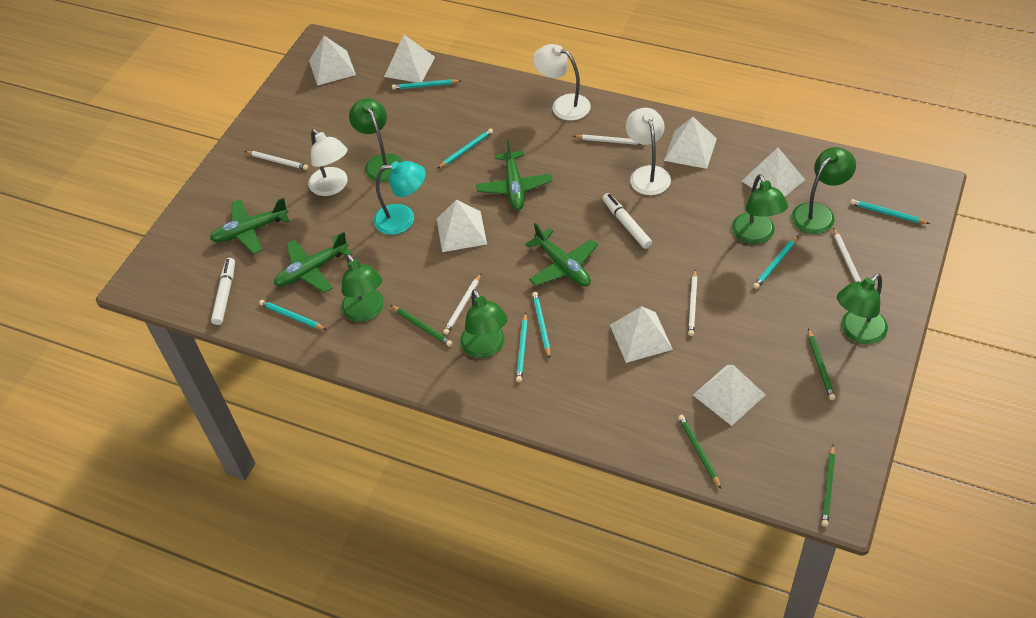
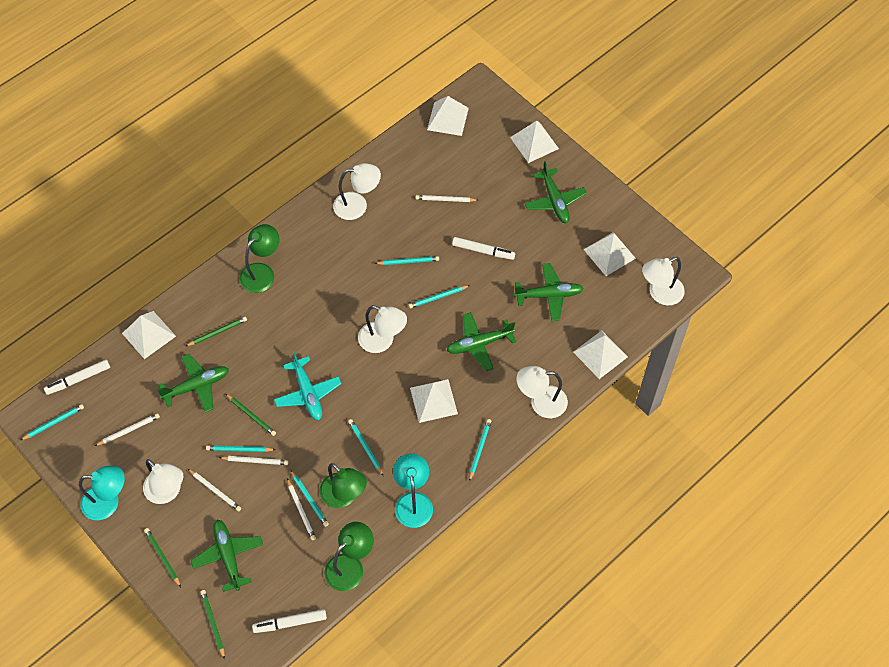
green lamp: 6 -> 3
green plane: 4 -> 5
turquoise lamp: 1 -> 2
turquoise plane: 0 -> 1
white lamp: 3 -> 5
white marker: 2 -> 3
white pyramid: 7 -> 6

